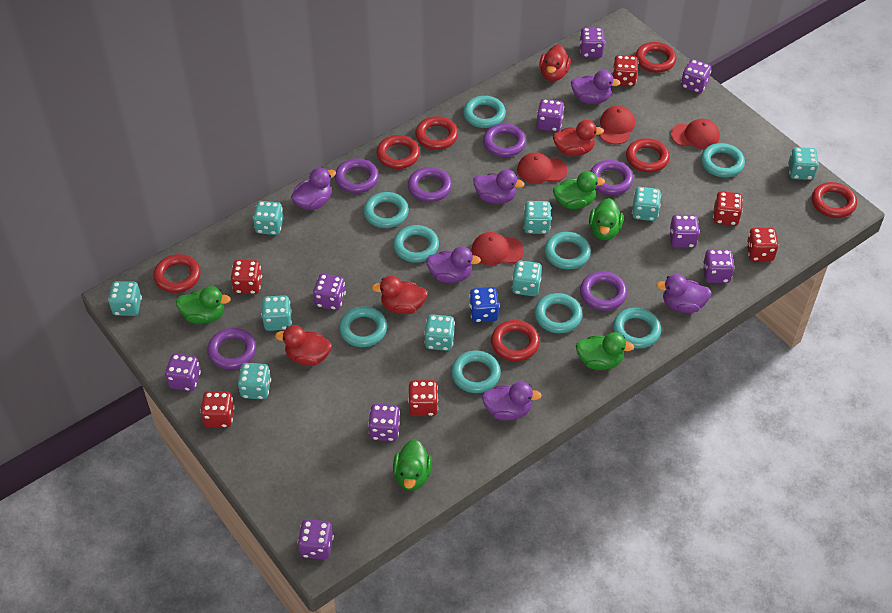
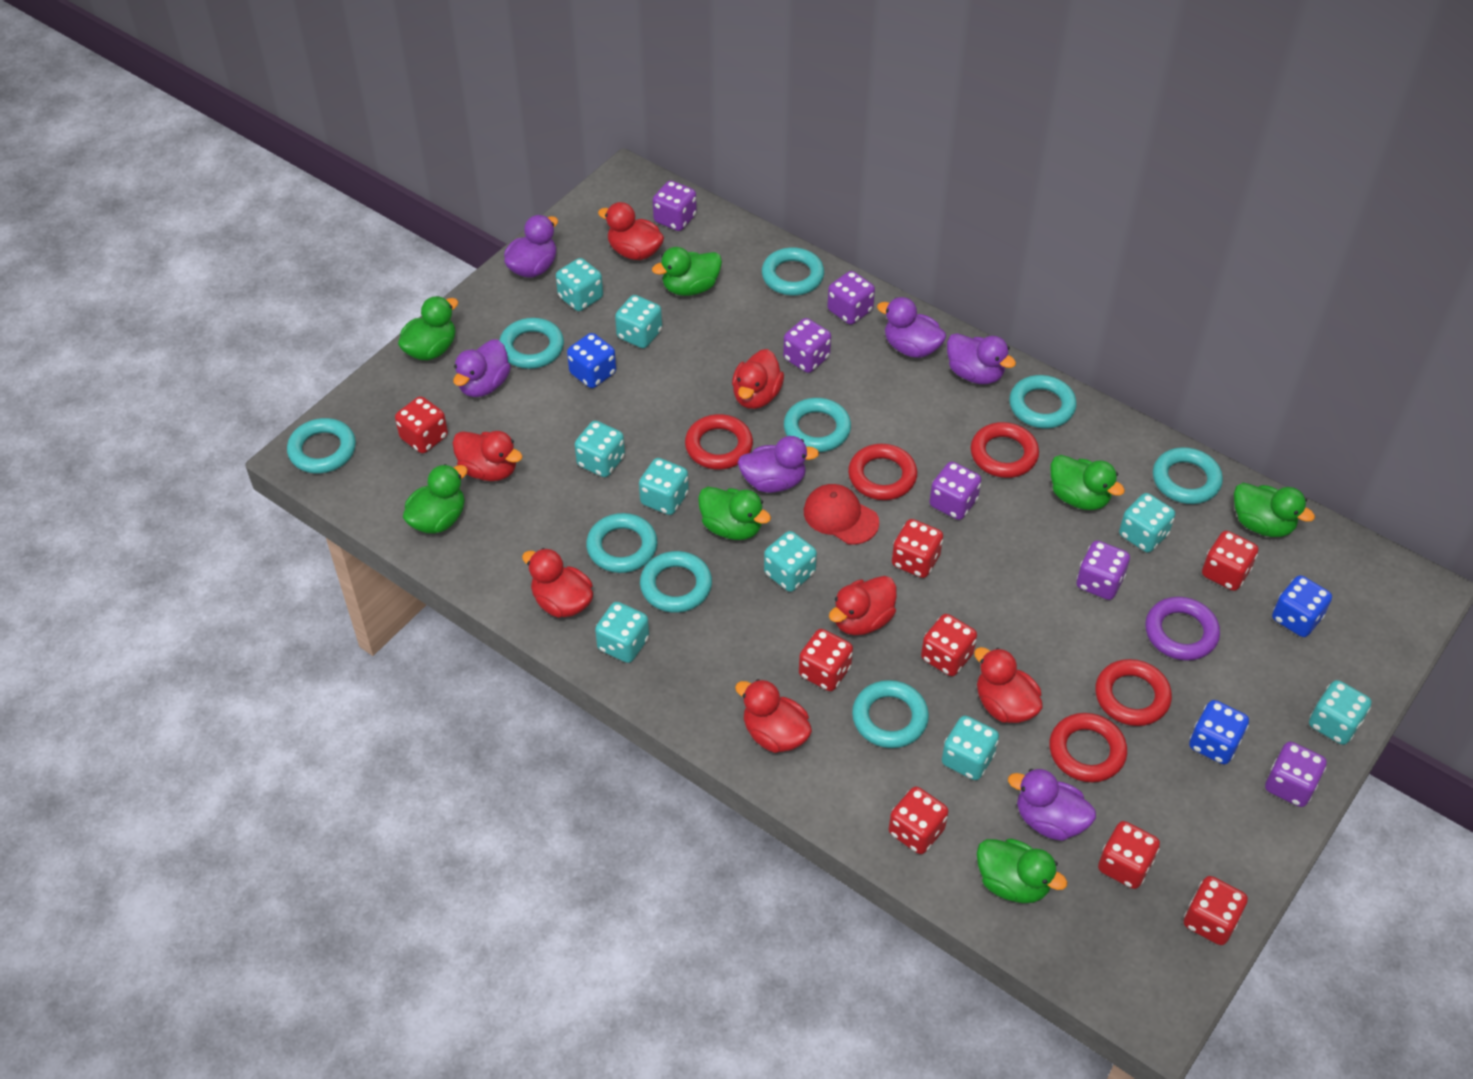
blue dice: 1 -> 3
green duck: 5 -> 7
purple dice: 9 -> 6
purple ring: 6 -> 1
red cap: 4 -> 1
red dice: 6 -> 8
red duck: 4 -> 7
red ring: 7 -> 5

